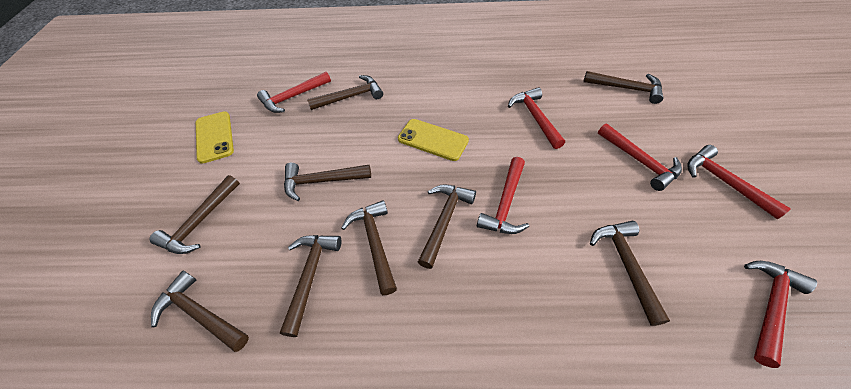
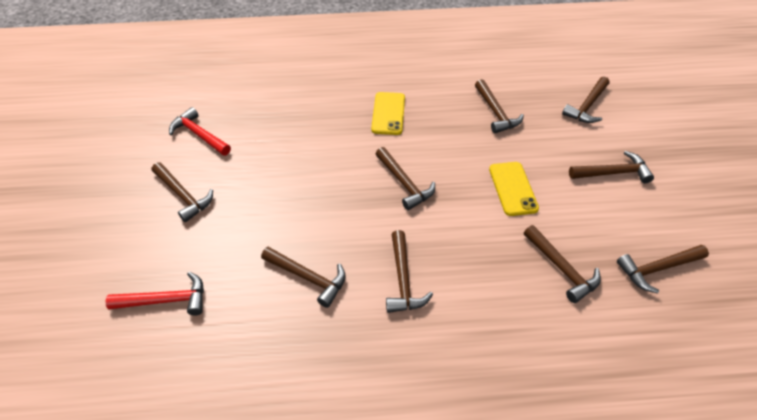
red hammer: 6 -> 2

